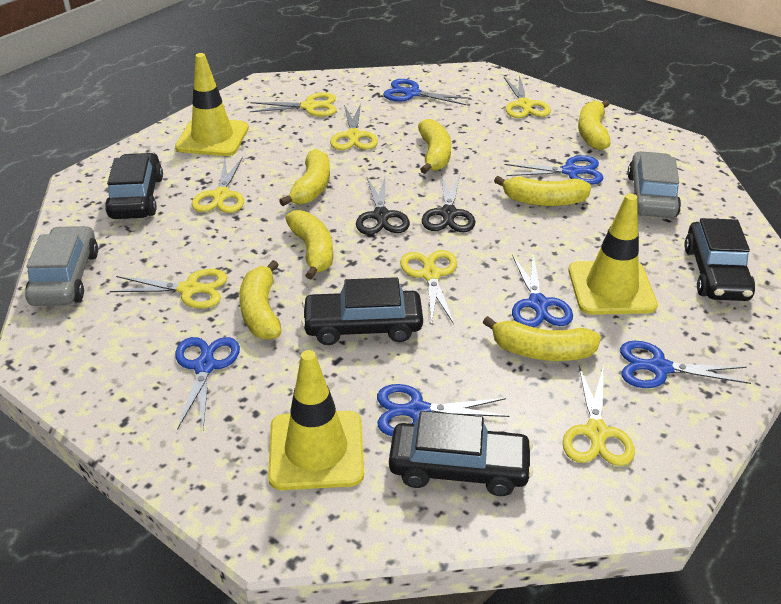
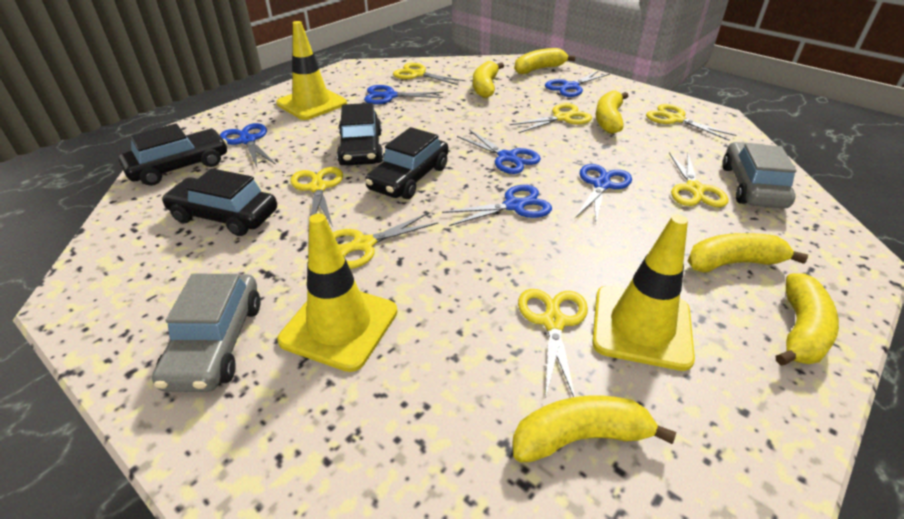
black scissors: 2 -> 0
yellow banana: 7 -> 6

